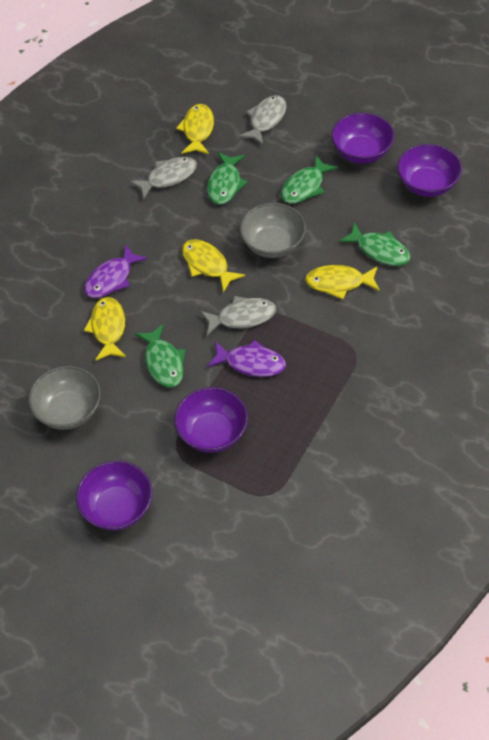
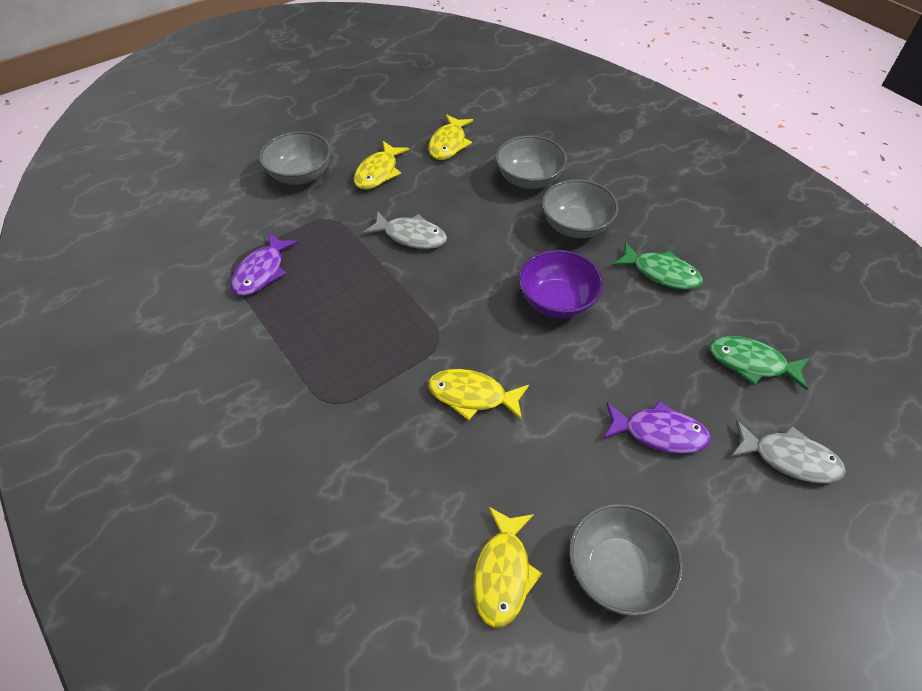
green fish: 4 -> 2
grey bowl: 2 -> 4
grey fish: 3 -> 2
purple bowl: 4 -> 1

